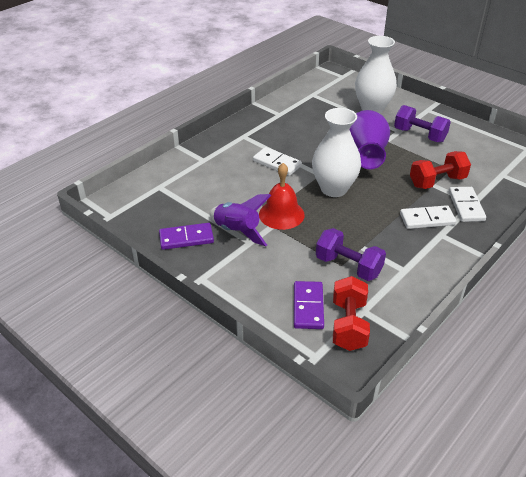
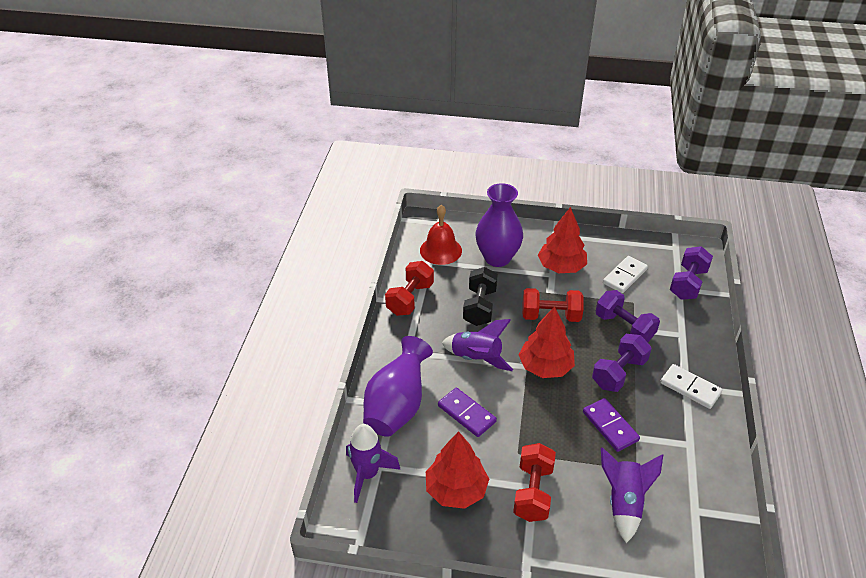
black dumbbell: 0 -> 1
purple dumbbell: 2 -> 3
purple rocket: 1 -> 3
purple vase: 1 -> 2
red dumbbell: 2 -> 3
red tree: 0 -> 3
white domino: 3 -> 2
white vase: 2 -> 0

